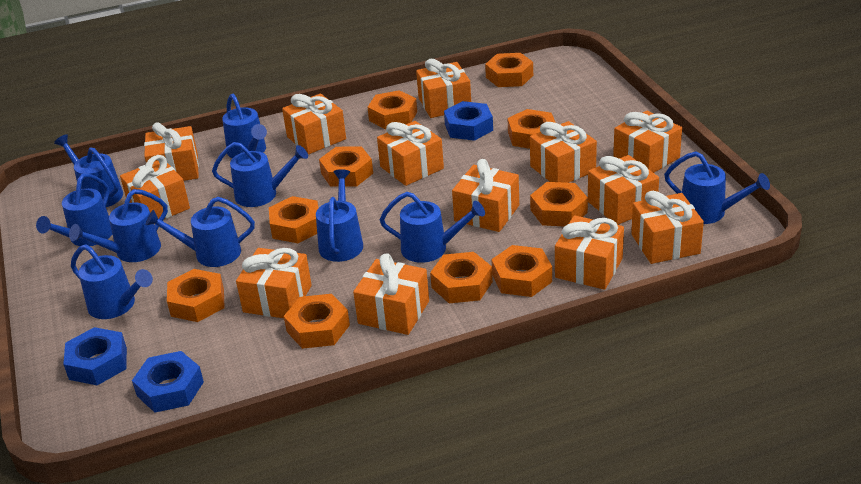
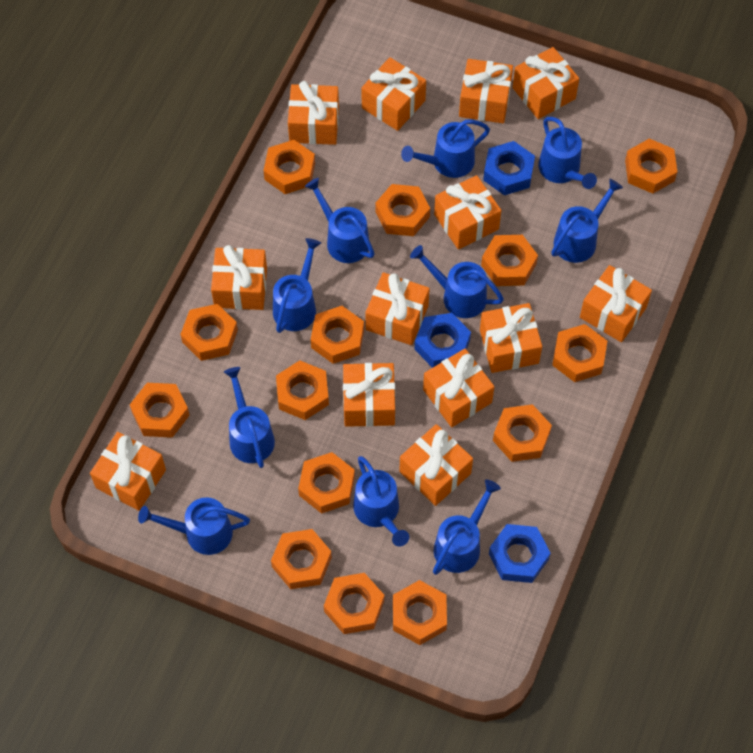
orange nut: 10 -> 14

